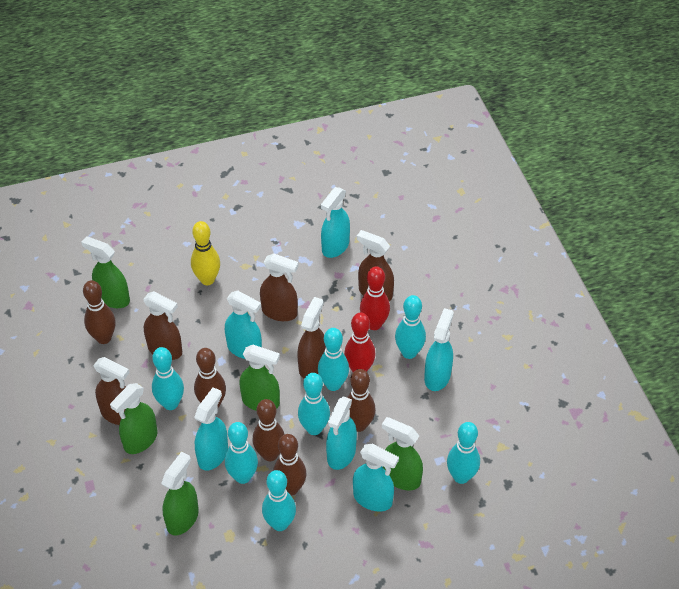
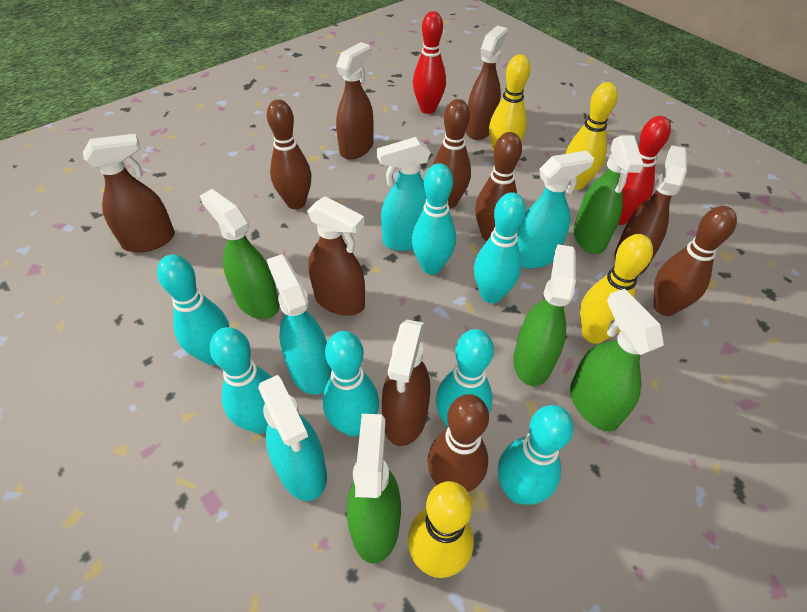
brown spray bottle: 5 -> 6
turquoise spray bottle: 6 -> 4
yellow bowling pin: 1 -> 4

